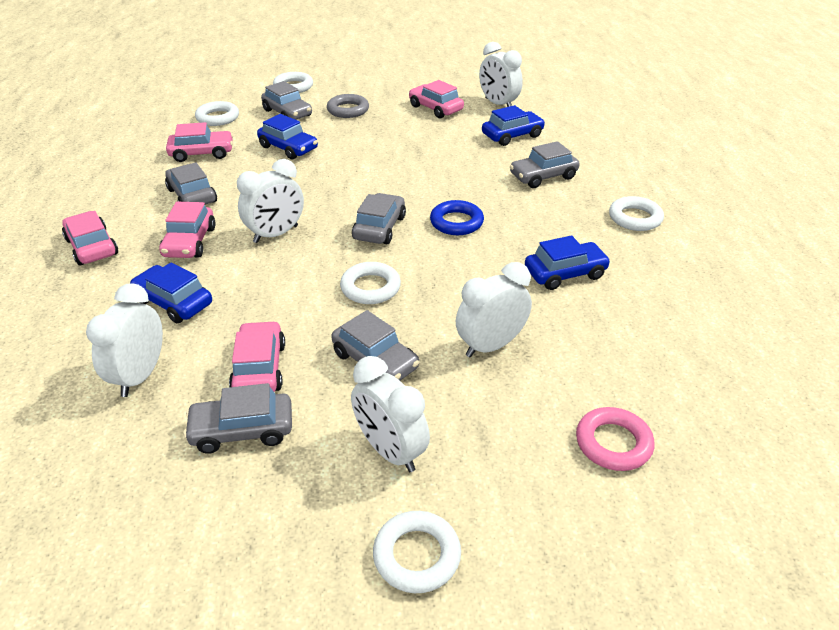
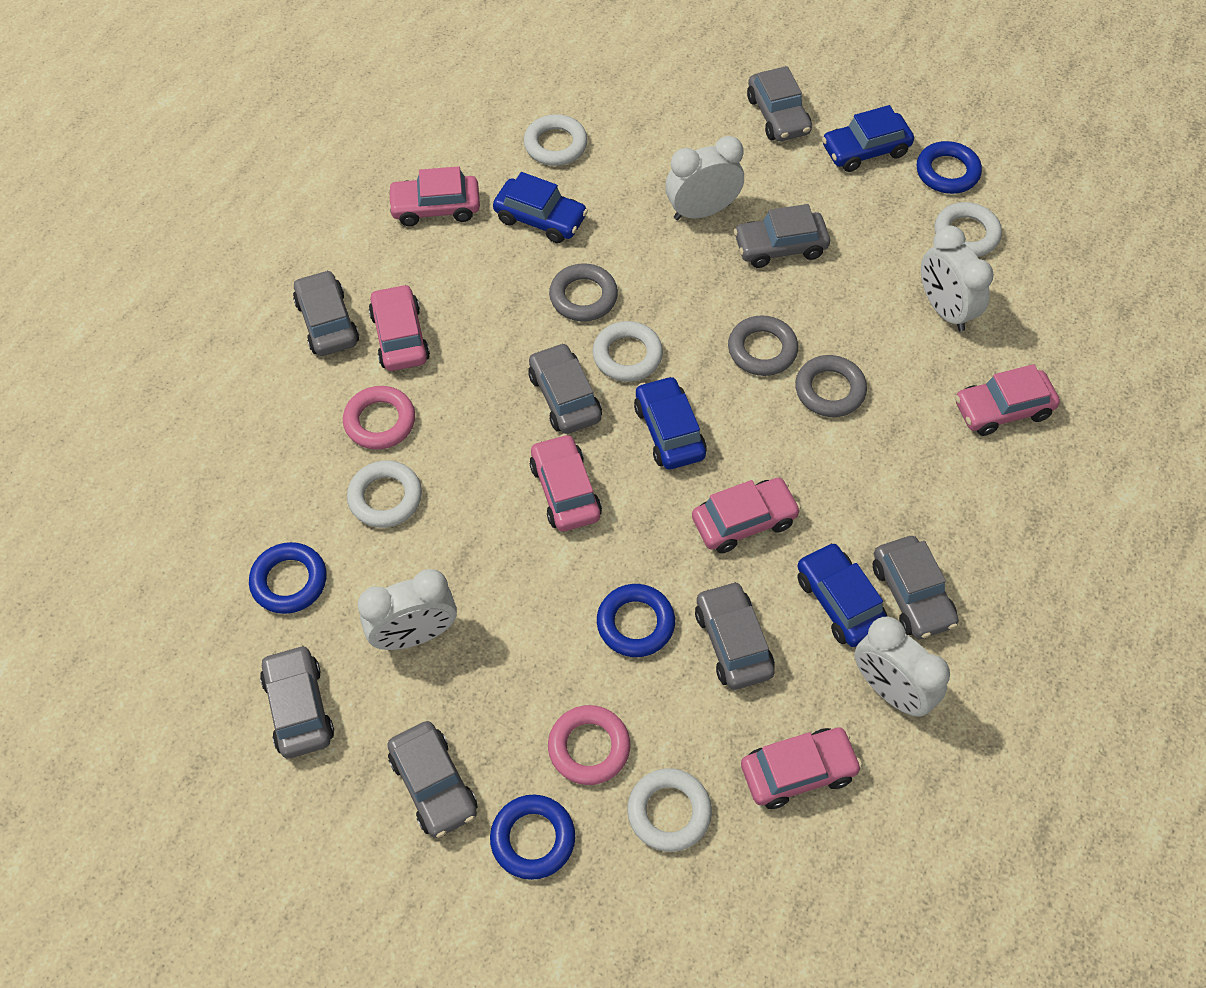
blue ring: 1 -> 4
grey car: 6 -> 8
grey ring: 1 -> 3
pink car: 5 -> 6
pink ring: 1 -> 2
white clock: 5 -> 4

